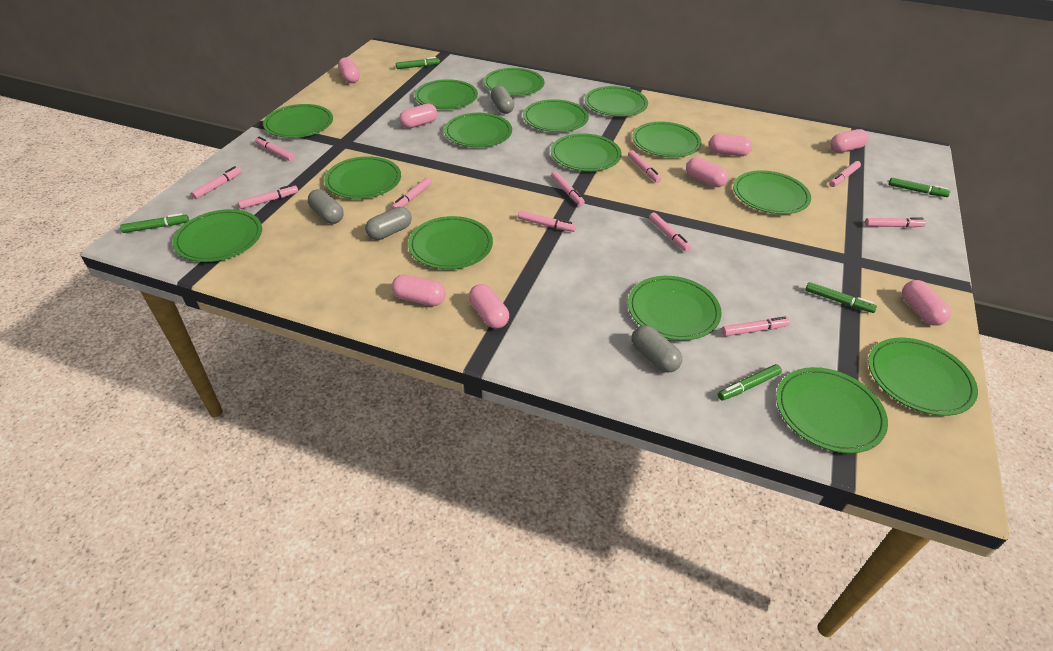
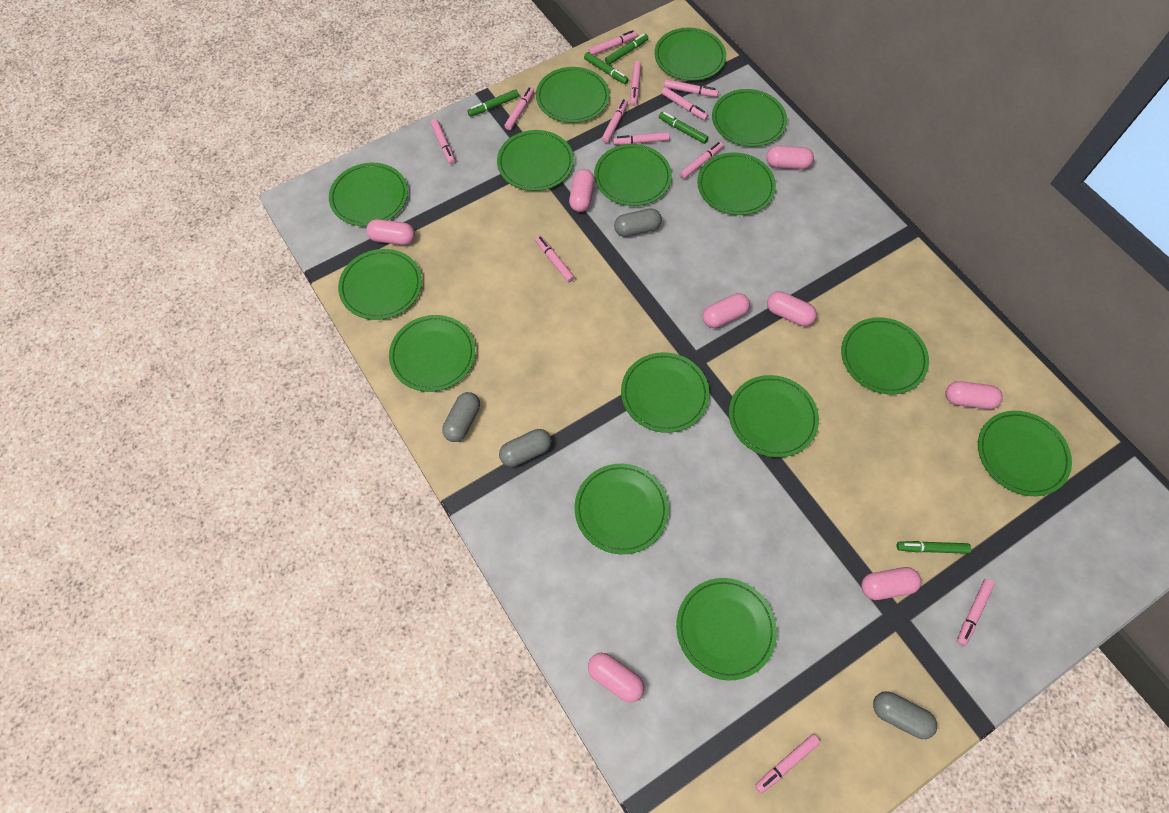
pink marker: 11 -> 12

